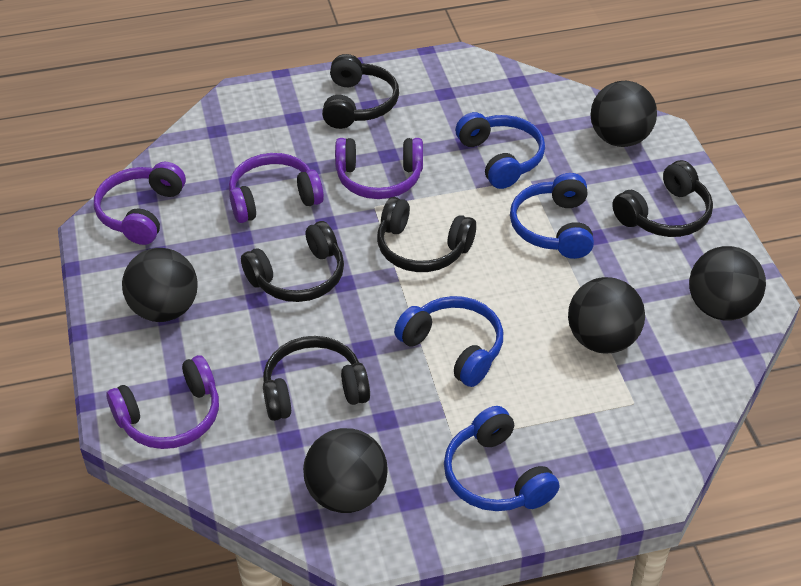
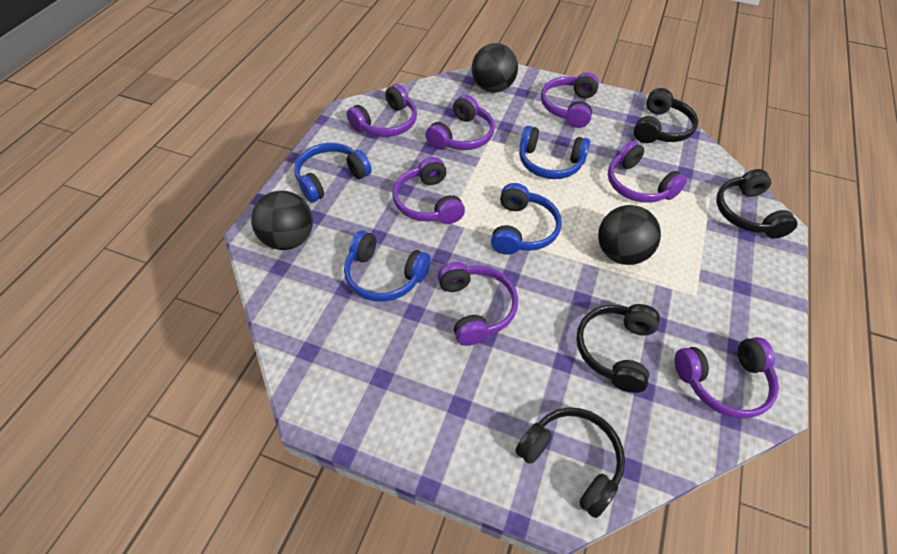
black ball: 5 -> 3
black headphones: 5 -> 4
purple headphones: 4 -> 7

